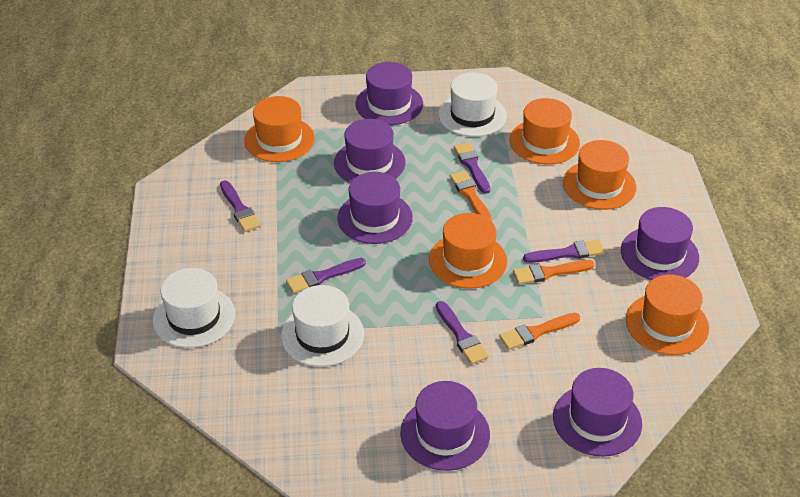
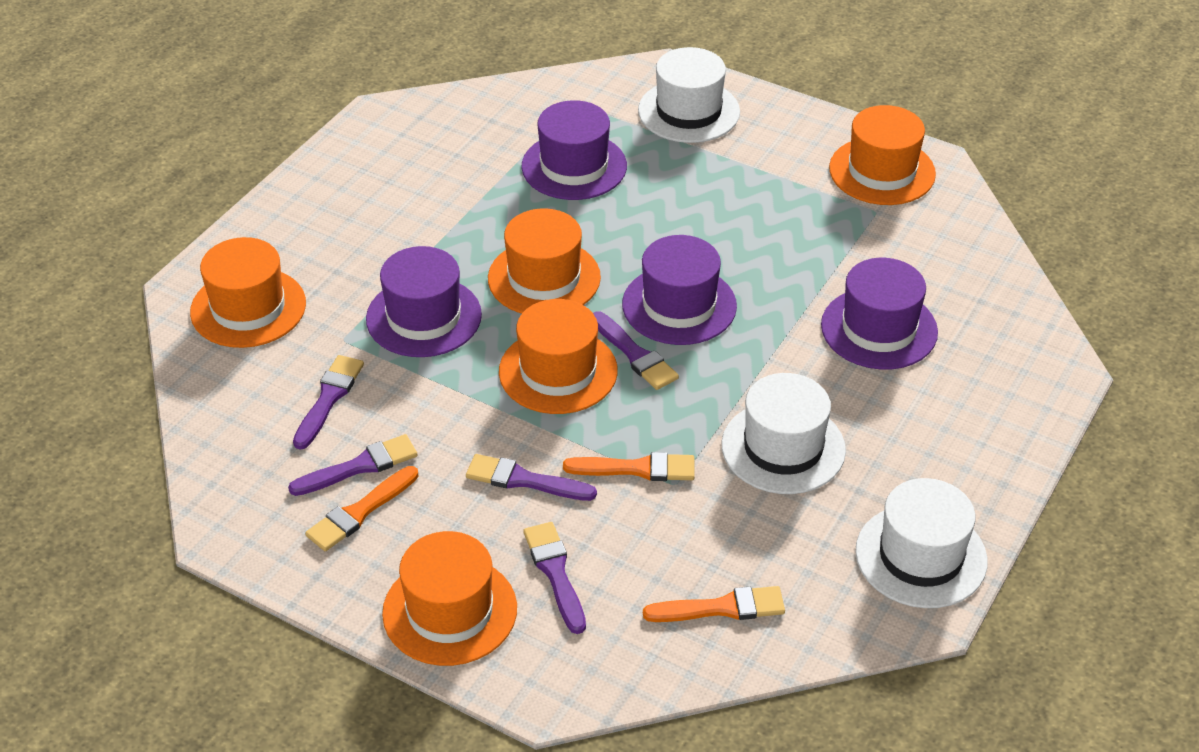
purple hat: 6 -> 4

